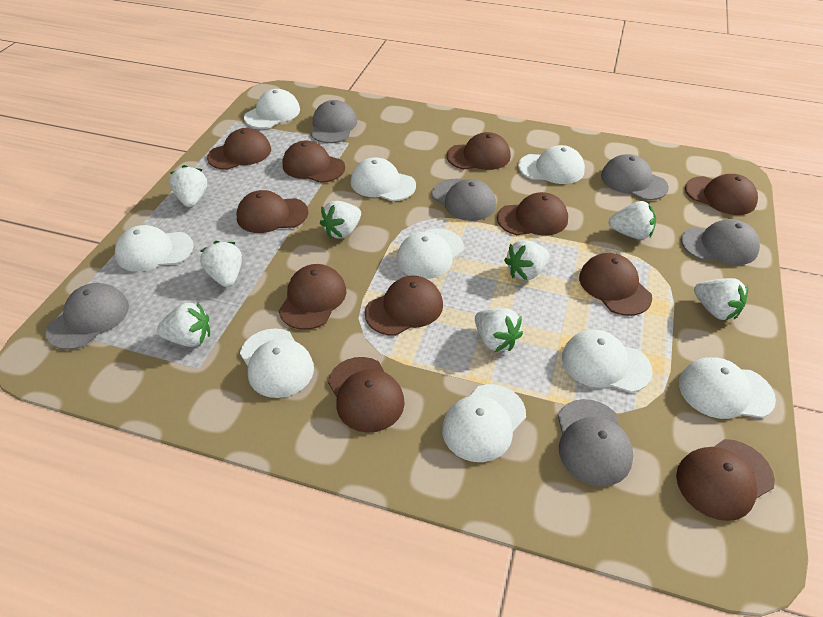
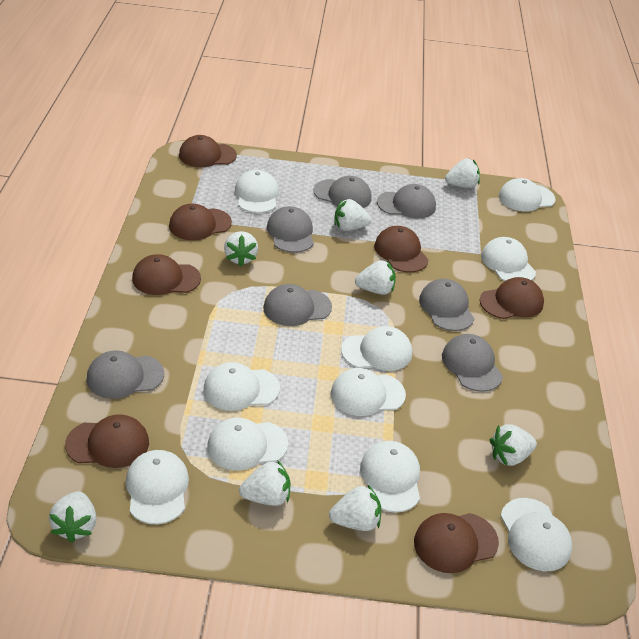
brown cap: 11 -> 7
grey cap: 6 -> 7
white cap: 9 -> 10

